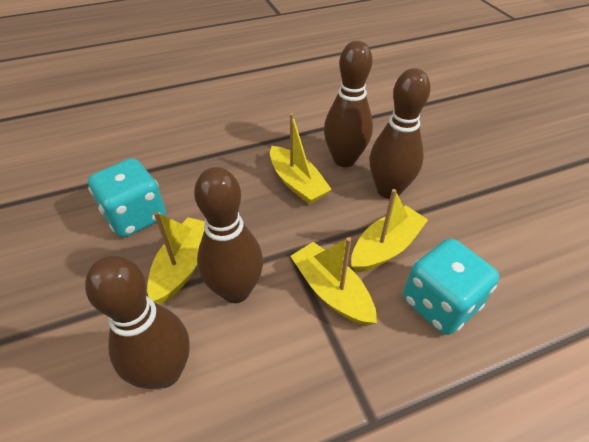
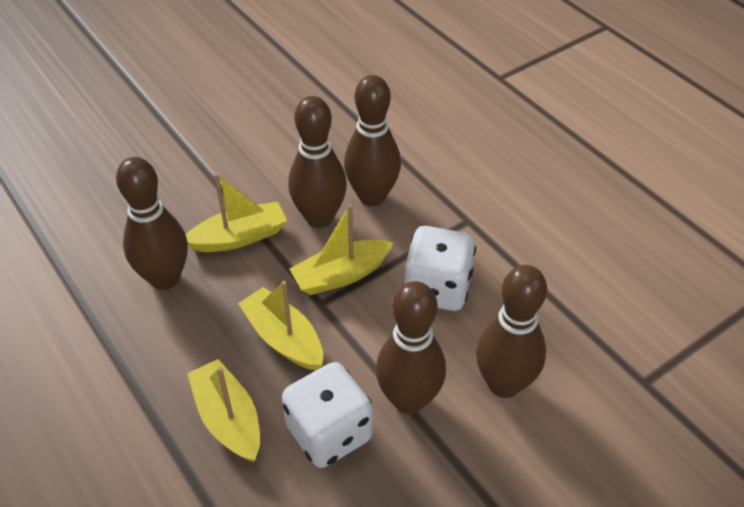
brown bowling pin: 4 -> 5
turquoise dice: 2 -> 0
white dice: 0 -> 2

